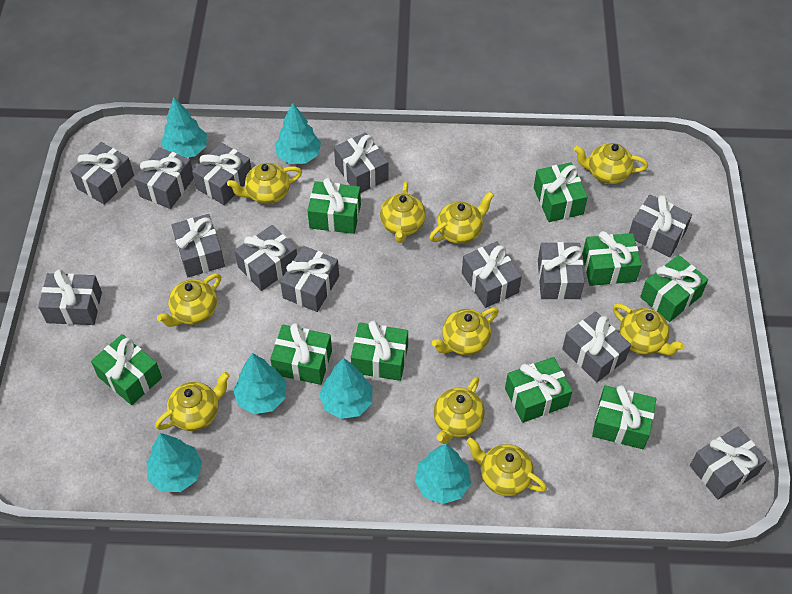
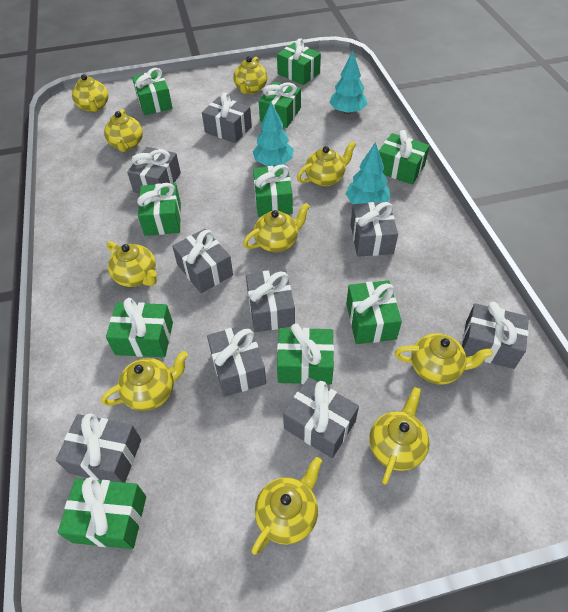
green gift: 9 -> 10
grey gift: 13 -> 9
turquoise tree: 6 -> 3

